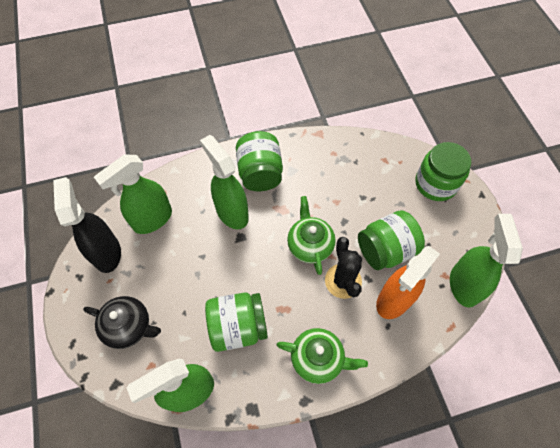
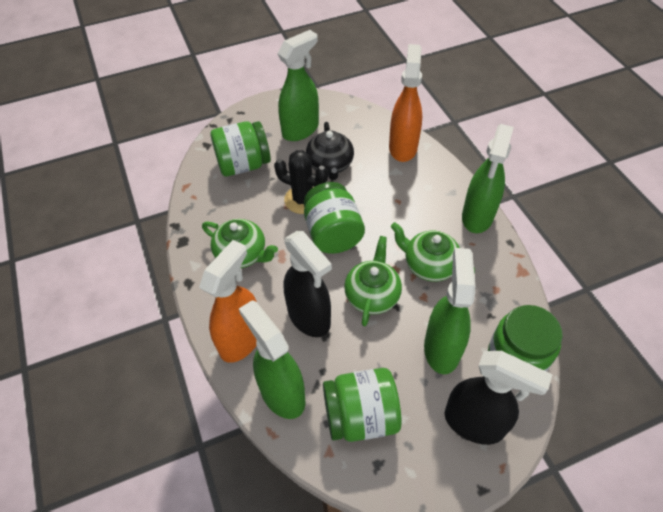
black spray bottle: 1 -> 2
green teapot: 2 -> 3
orange spray bottle: 1 -> 2

